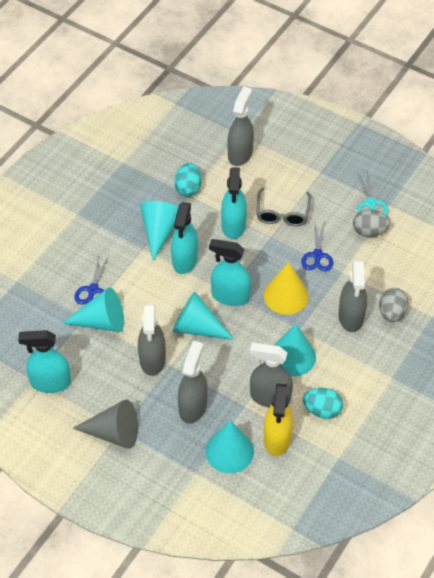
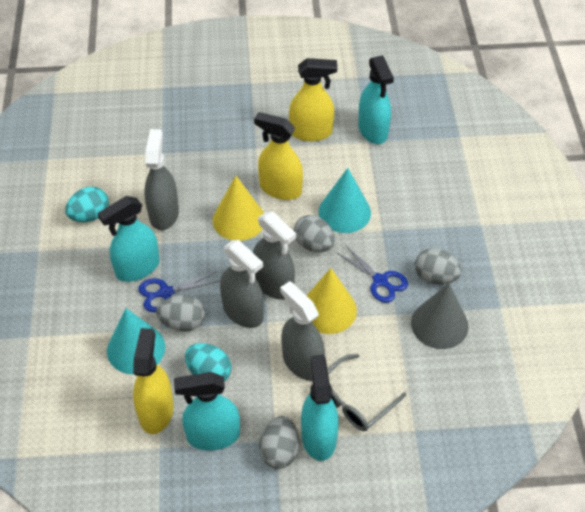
grey egg: 2 -> 4
grey spray bottle: 5 -> 4
turquoise cone: 5 -> 2
turquoise scissors: 1 -> 0
yellow cone: 1 -> 2
yellow spray bottle: 1 -> 3

